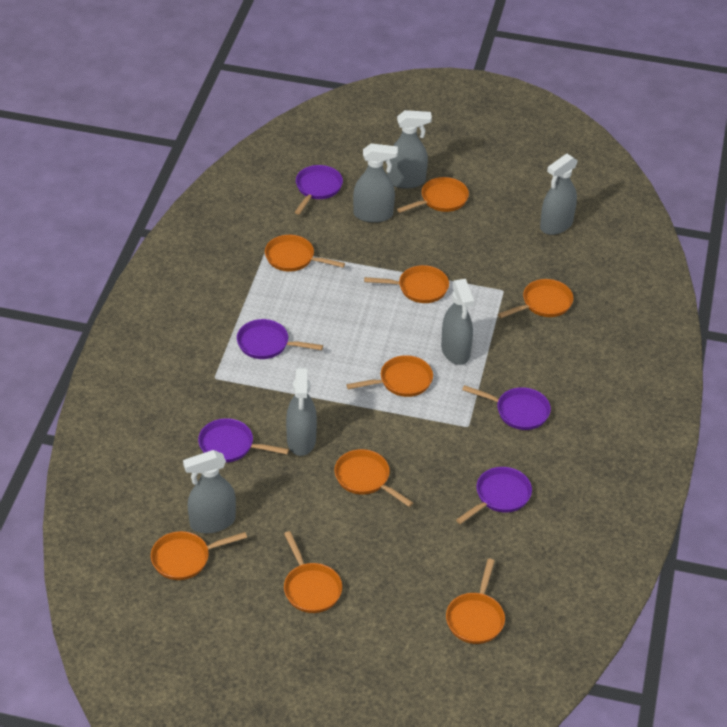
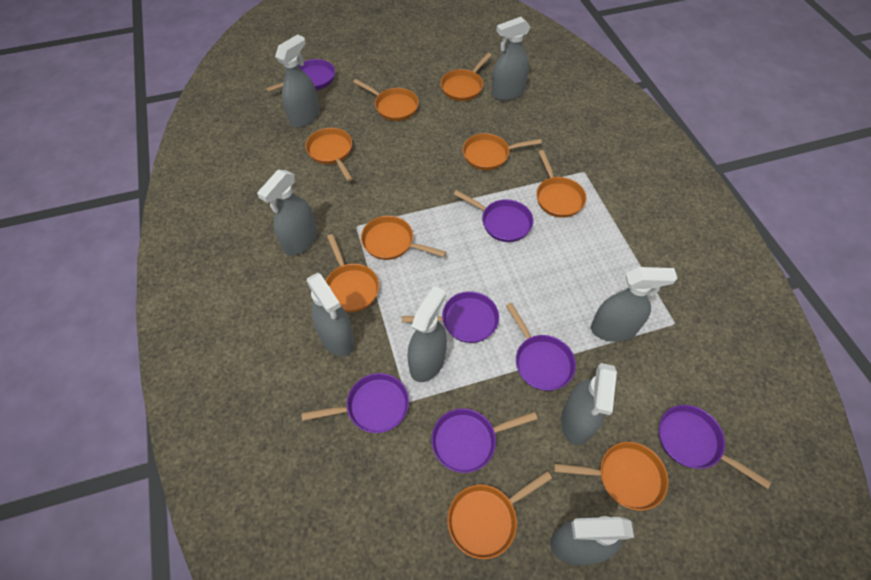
grey spray bottle: 6 -> 8
purple pan: 5 -> 7

